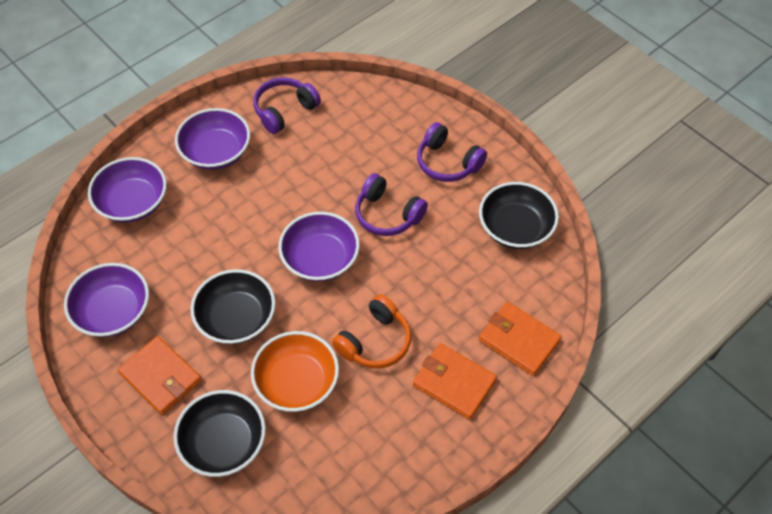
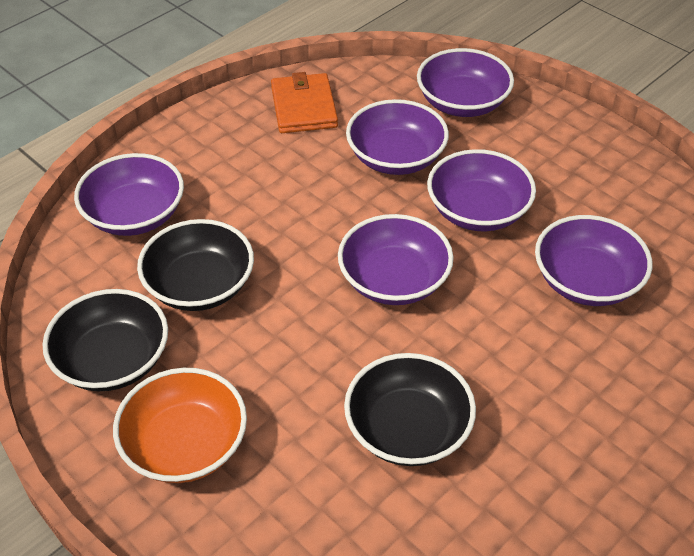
orange headphones: 1 -> 0
orange wallet: 3 -> 1
purple bowl: 4 -> 6
purple headphones: 3 -> 0

